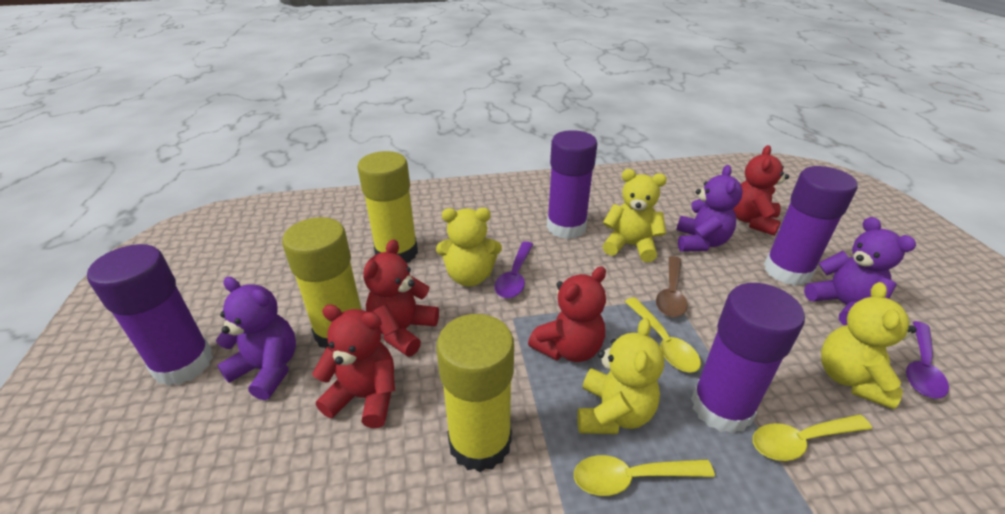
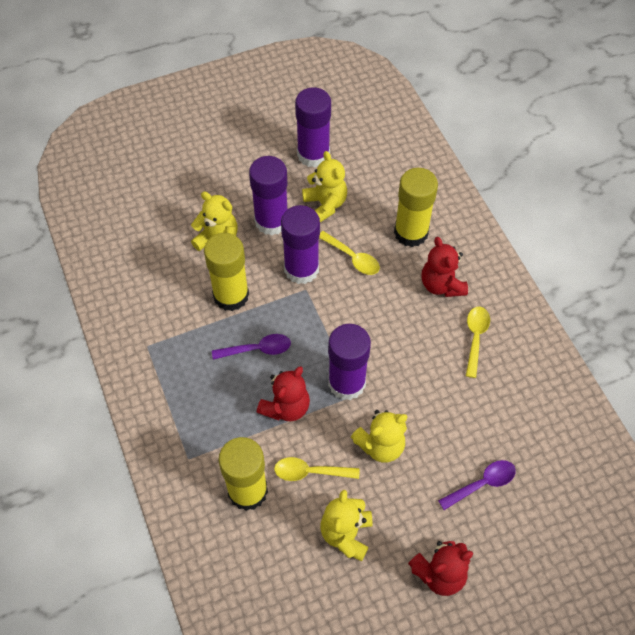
brown spoon: 1 -> 0
purple teddy bear: 3 -> 0
red teddy bear: 4 -> 3

